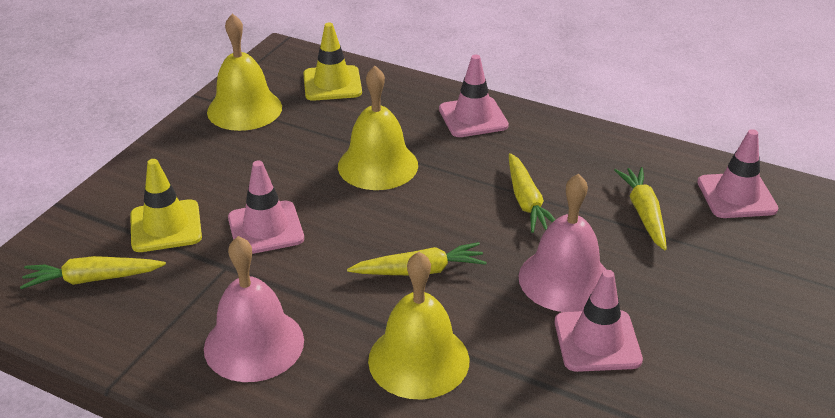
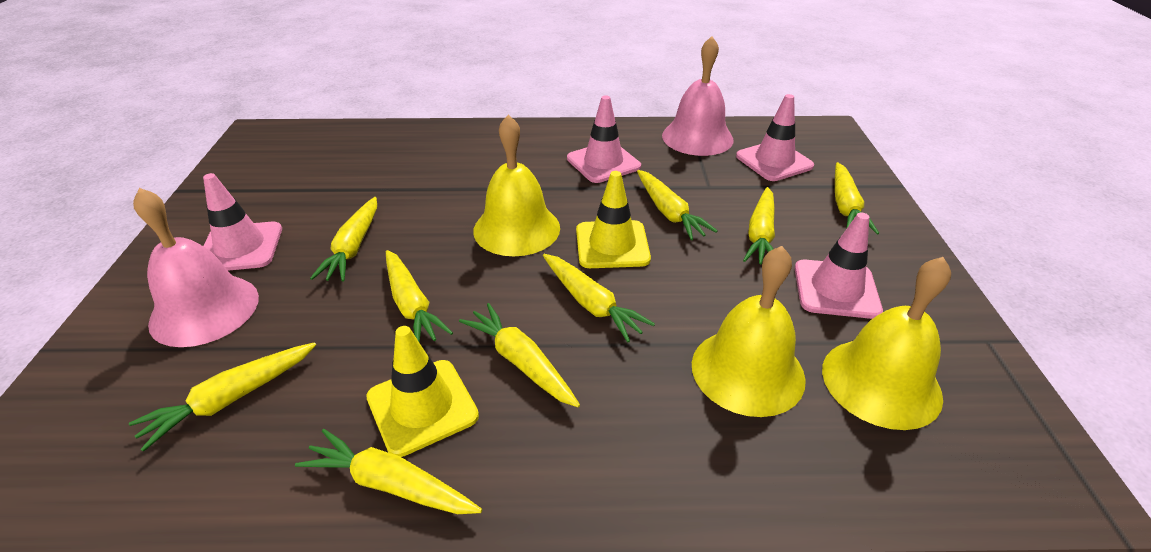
yellow carrot: 4 -> 9

